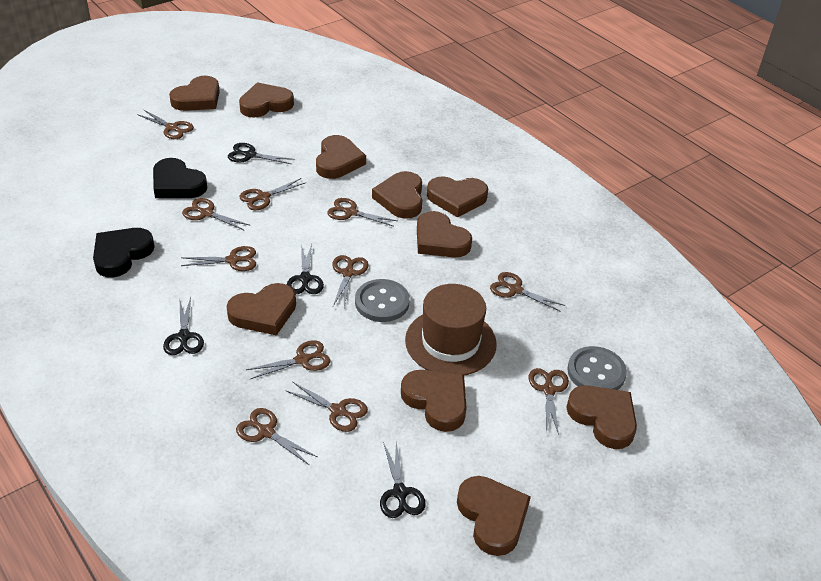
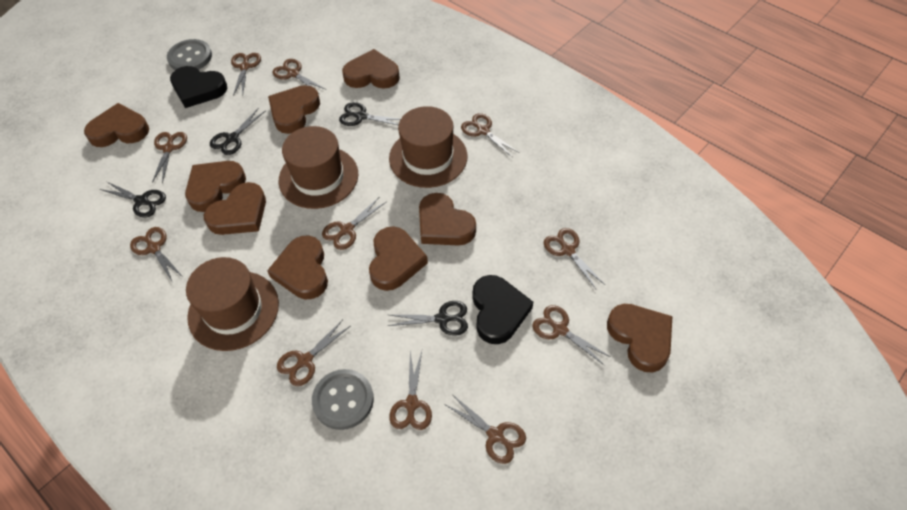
brown hat: 1 -> 3
brown heart: 10 -> 9

